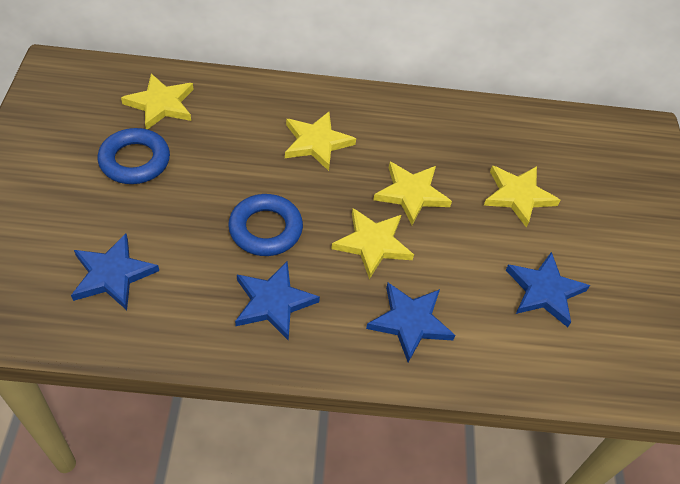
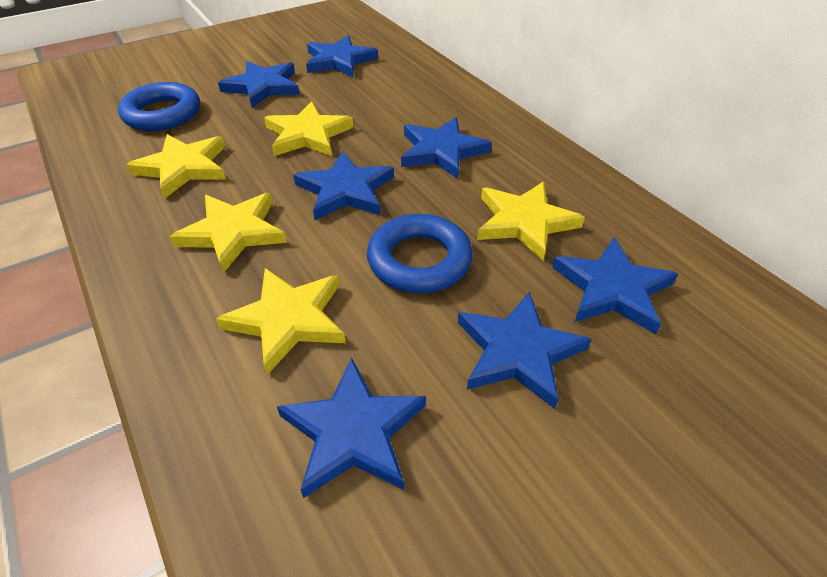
blue star: 4 -> 7

